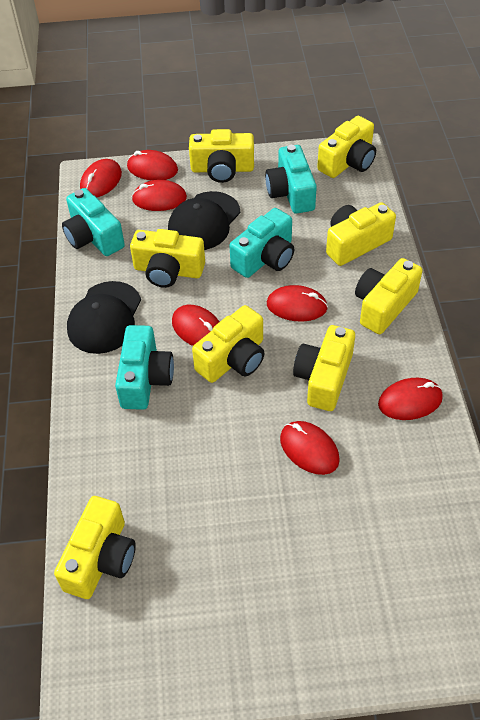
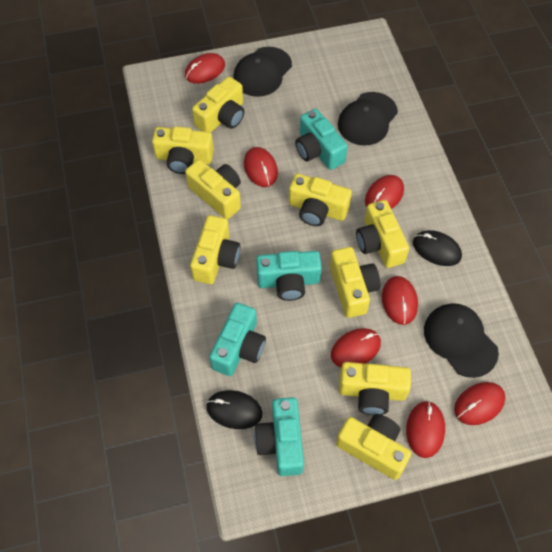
black cap: 2 -> 3
black mouse: 0 -> 2
yellow camera: 8 -> 9

